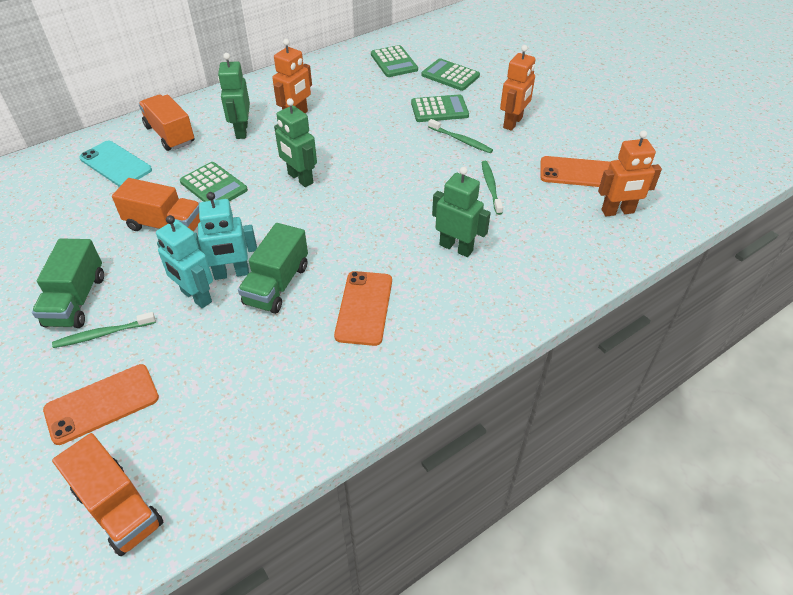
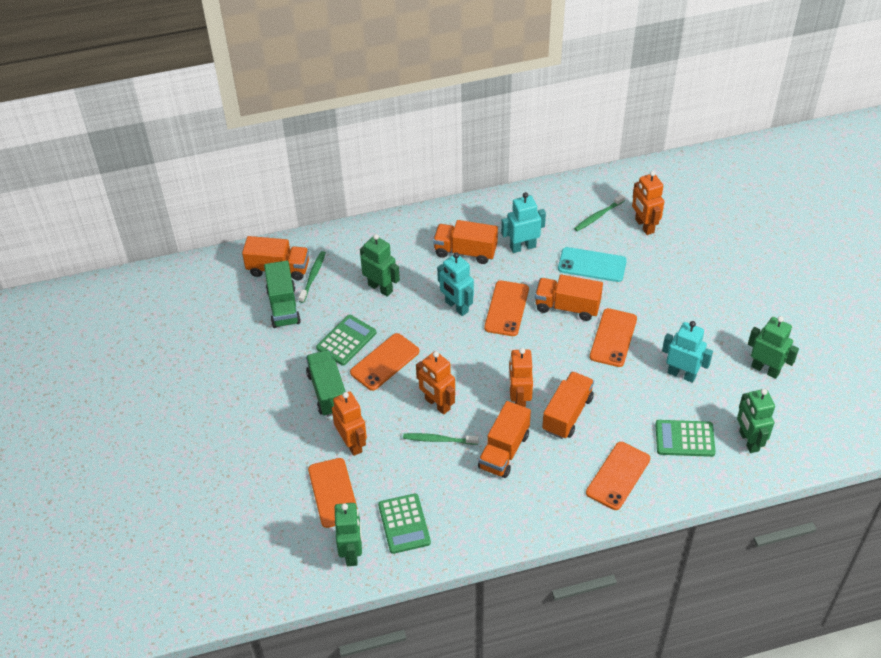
green calculator: 4 -> 3
green robot: 3 -> 4
orange phone: 3 -> 5
orange robot: 3 -> 4
orange truck: 3 -> 5
turquoise robot: 2 -> 3

